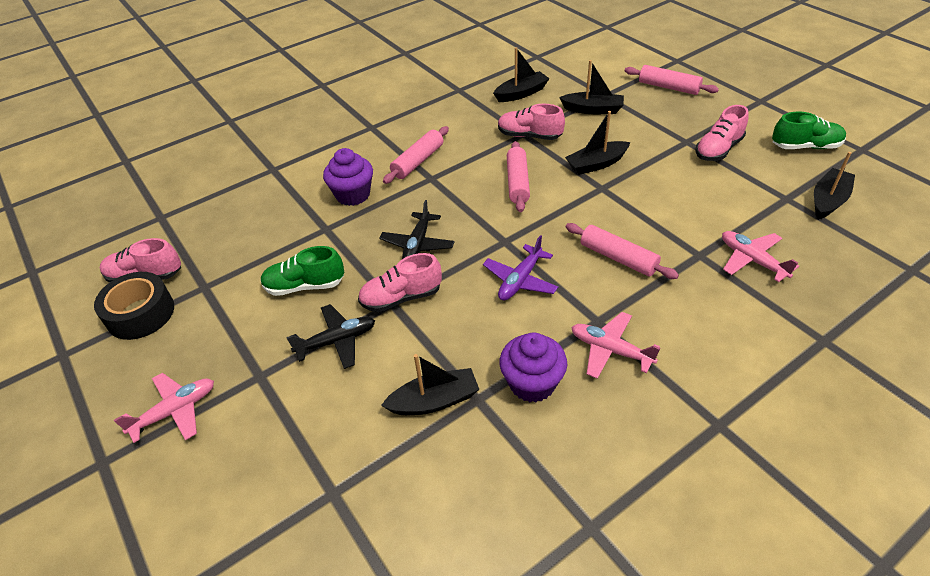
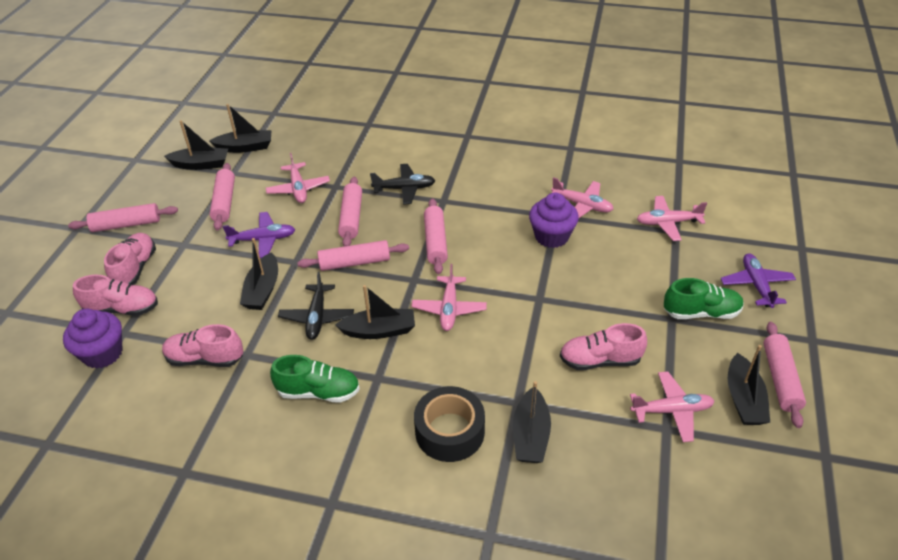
black boat: 5 -> 6
pink plane: 3 -> 5
pink rolling pin: 4 -> 6
purple plane: 1 -> 2

